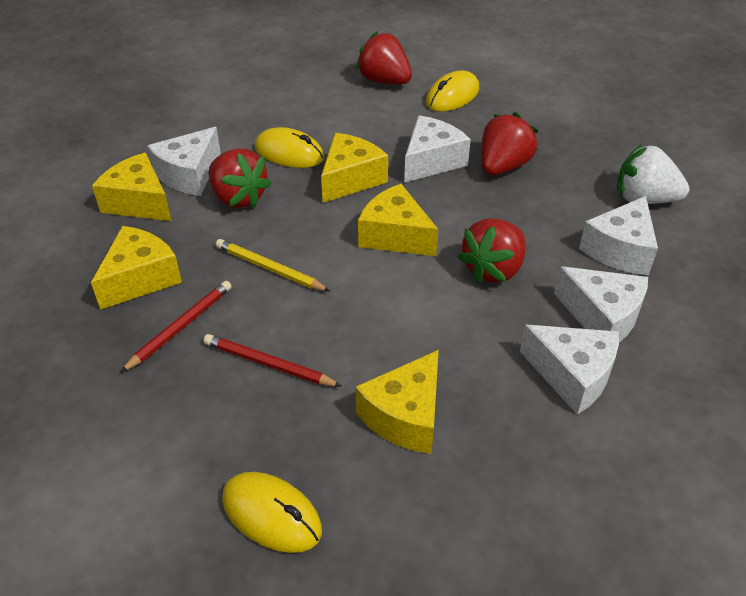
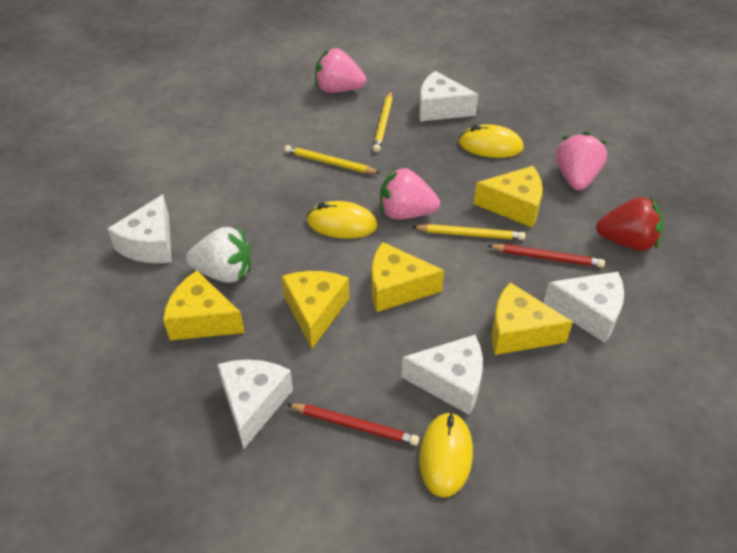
pink strawberry: 0 -> 3
red strawberry: 4 -> 1
yellow pencil: 1 -> 3

